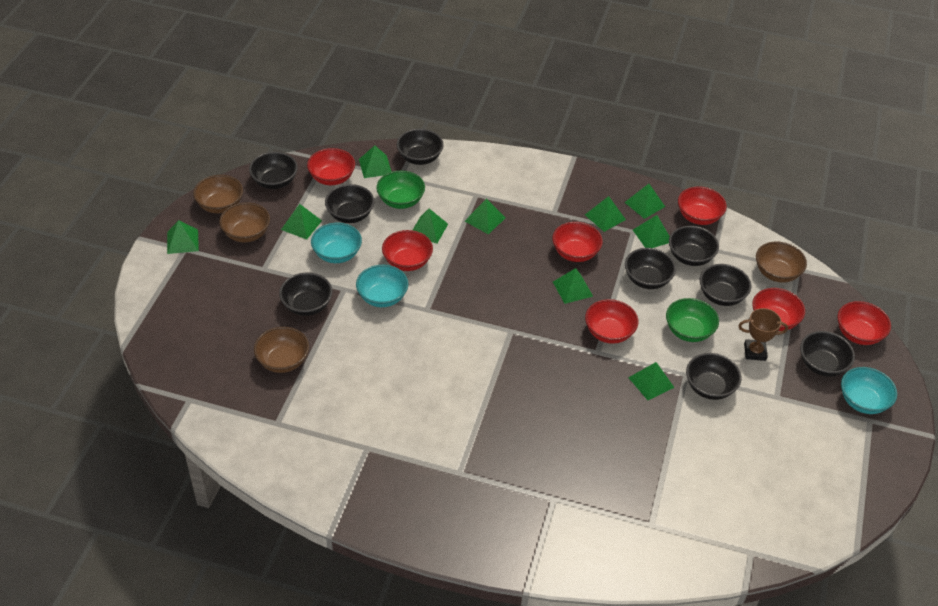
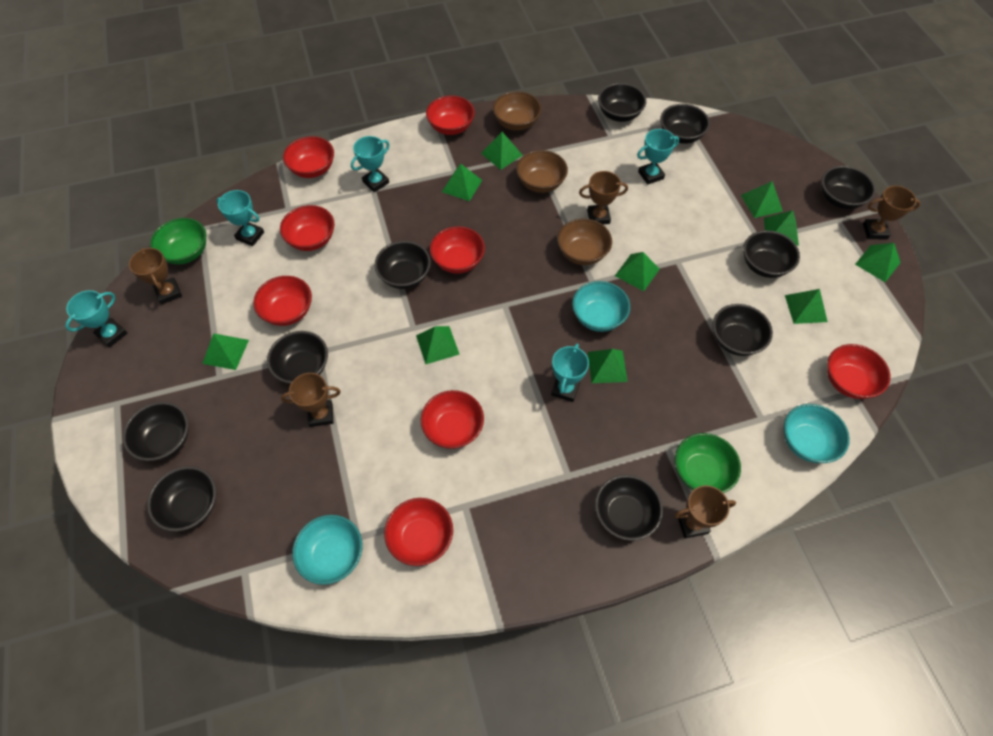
black bowl: 9 -> 10
brown bowl: 4 -> 3
brown trophy: 1 -> 5
red bowl: 7 -> 8
turquoise trophy: 0 -> 5

